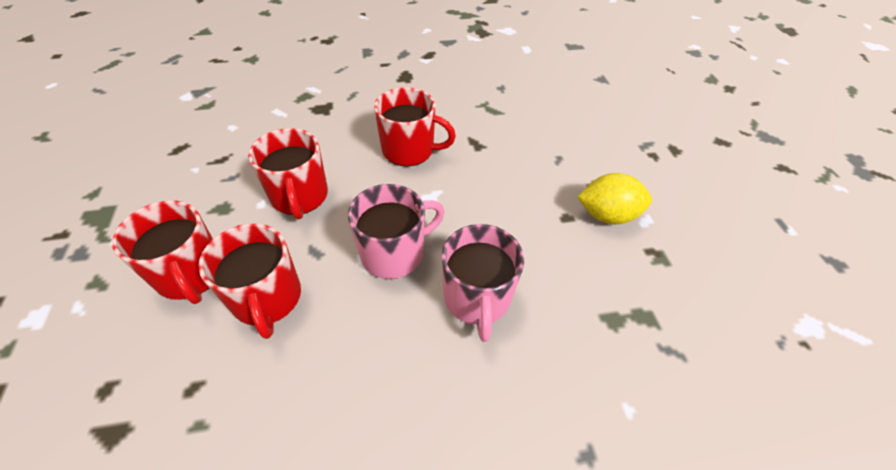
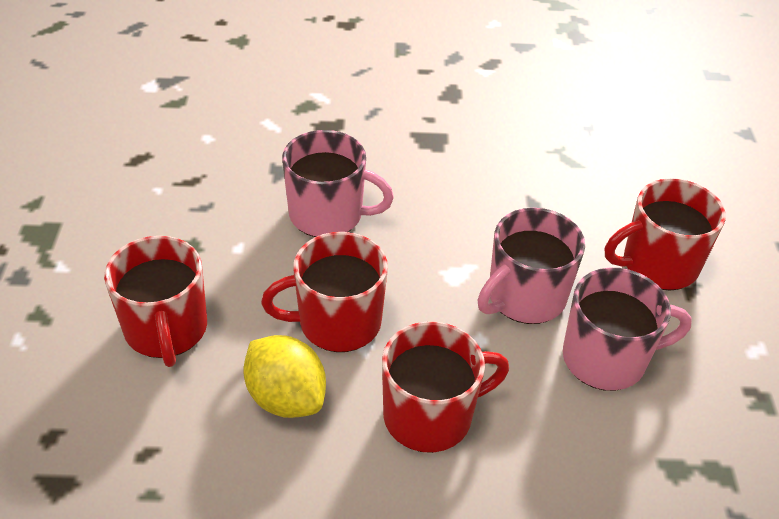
pink mug: 2 -> 3

